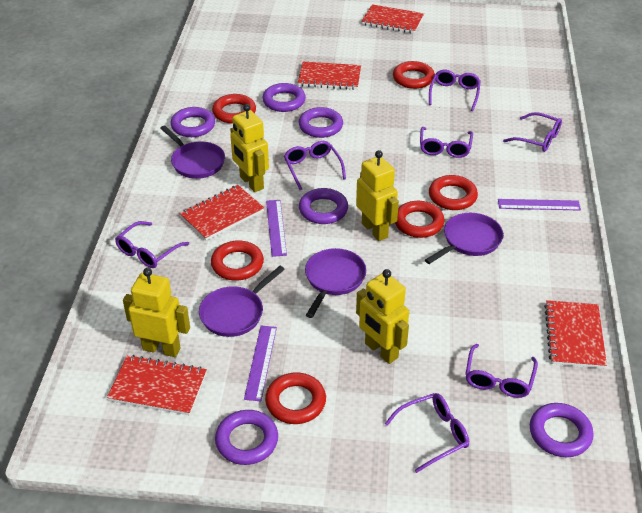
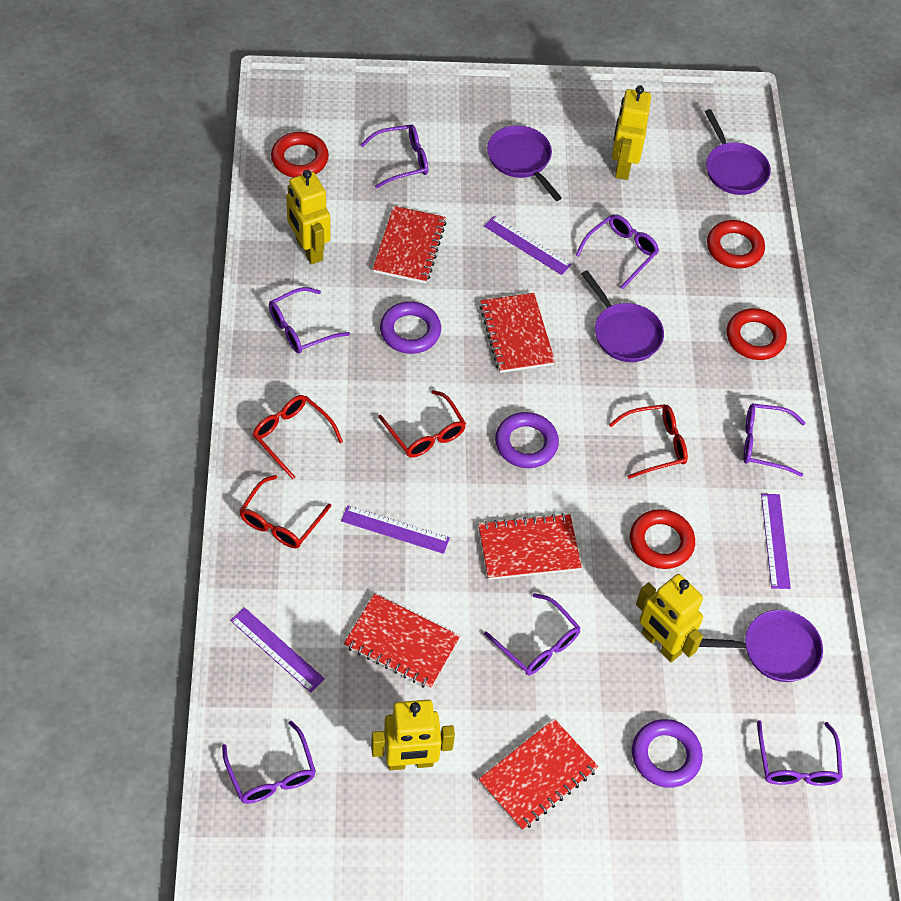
purple ring: 6 -> 3
purple ruler: 3 -> 4
red glasses: 0 -> 4
red ring: 6 -> 4

